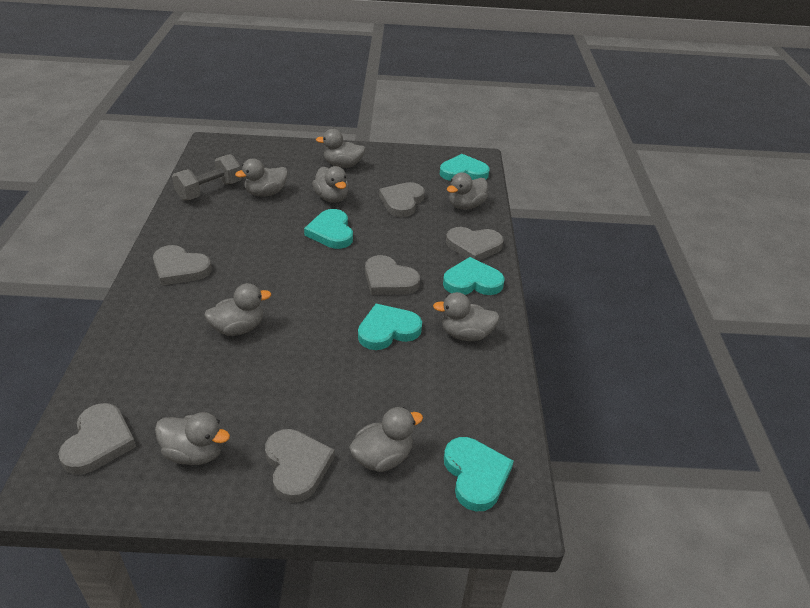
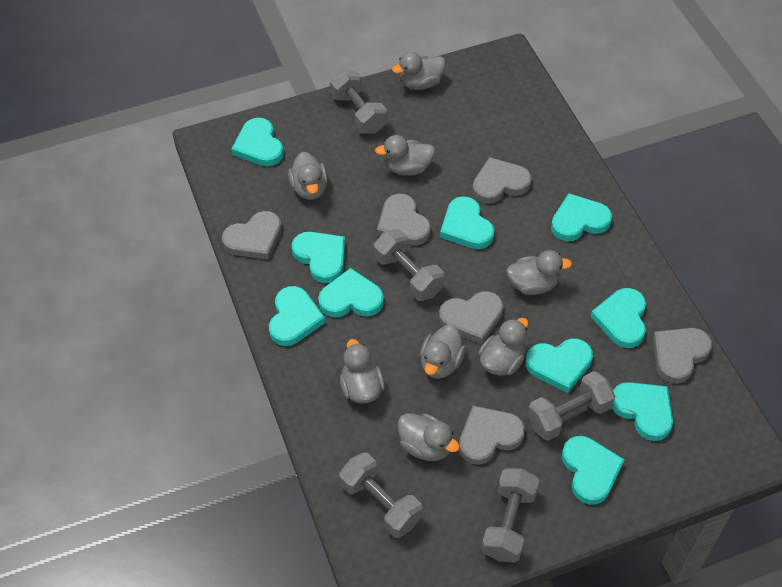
grey dumbbell: 1 -> 5
turquoise heart: 5 -> 10

